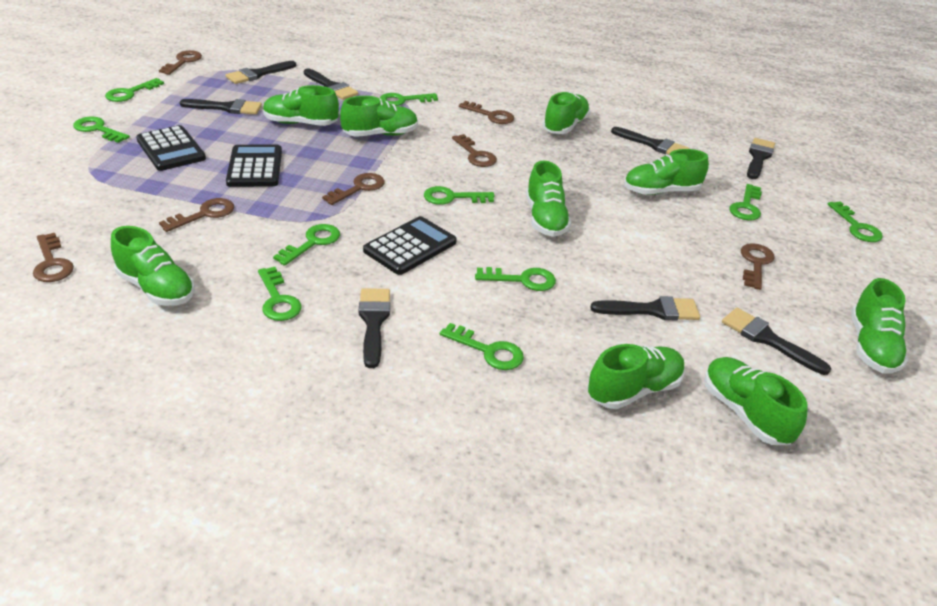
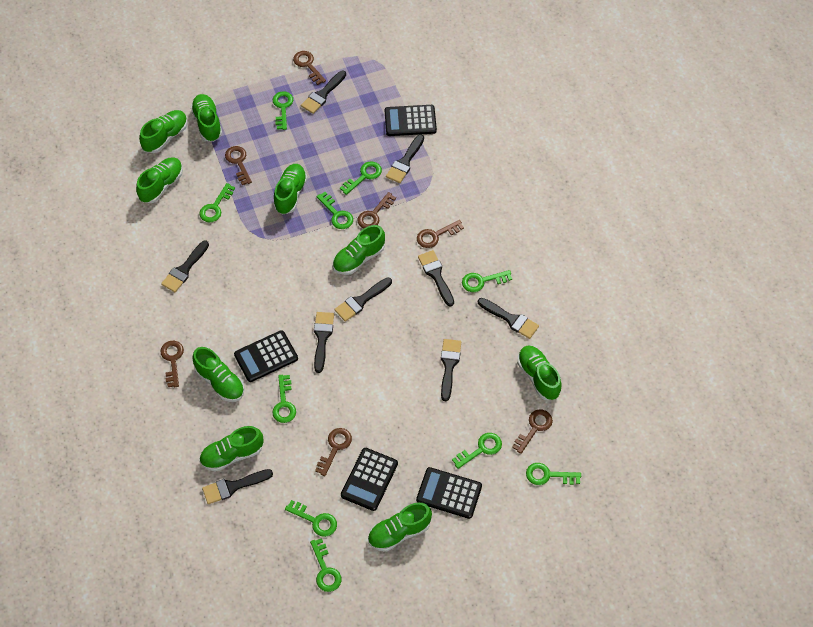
black brush: 8 -> 9
black calculator: 3 -> 4

